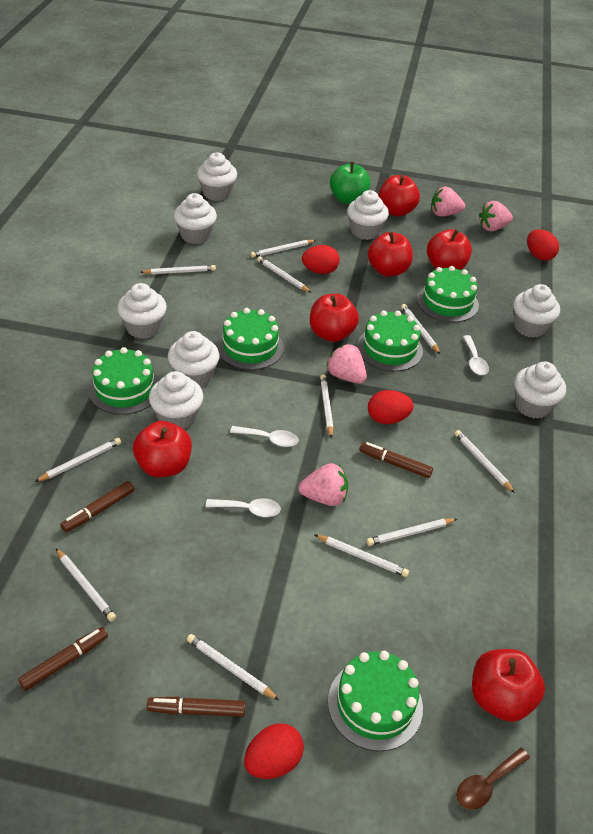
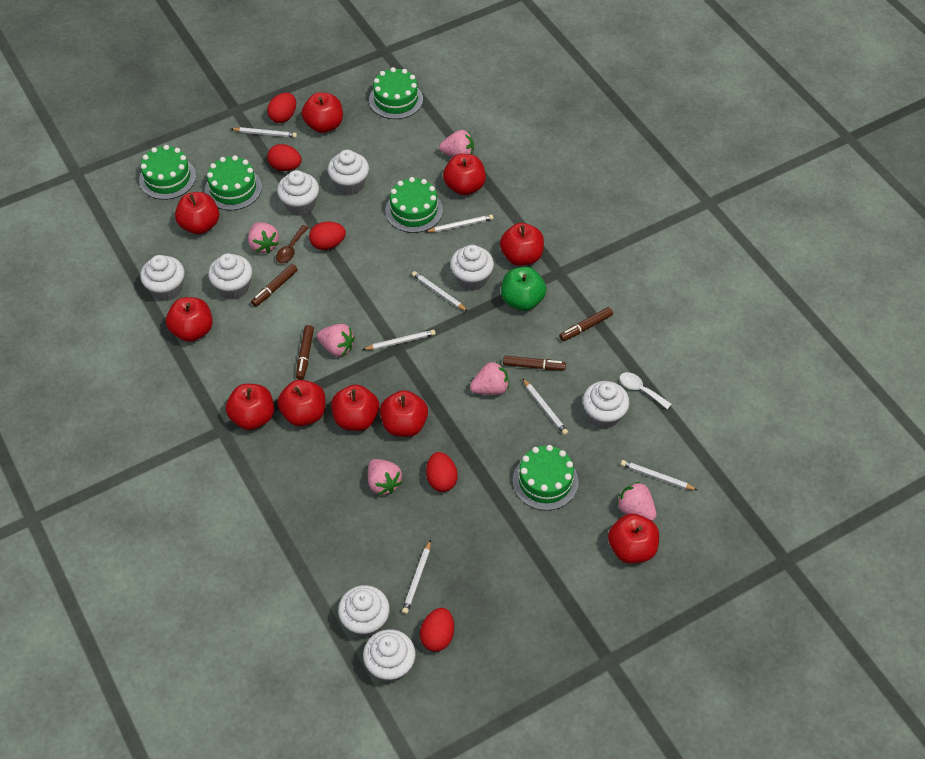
pink strawberry: 4 -> 6
red apple: 6 -> 10
red egg: 4 -> 5
white pencil: 11 -> 7
white spoon: 3 -> 1

